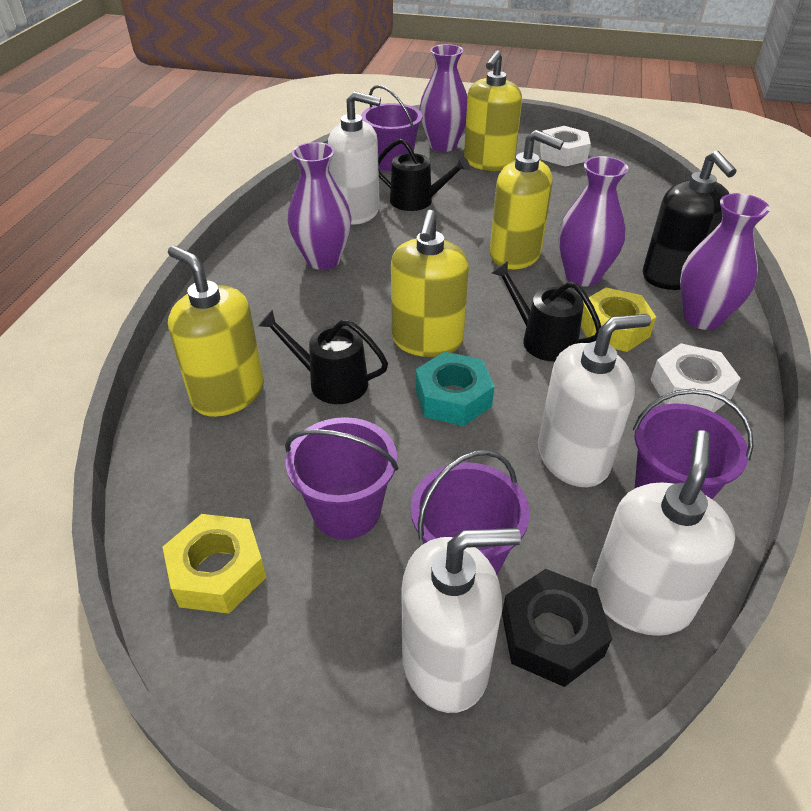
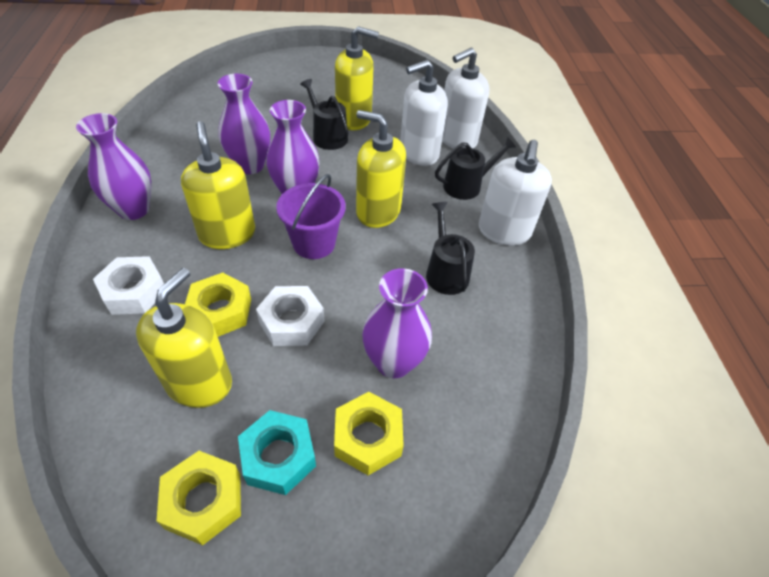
black nut: 1 -> 0
black soap dispenser: 1 -> 0
purple bucket: 4 -> 1
white soap dispenser: 4 -> 3
yellow nut: 2 -> 3

